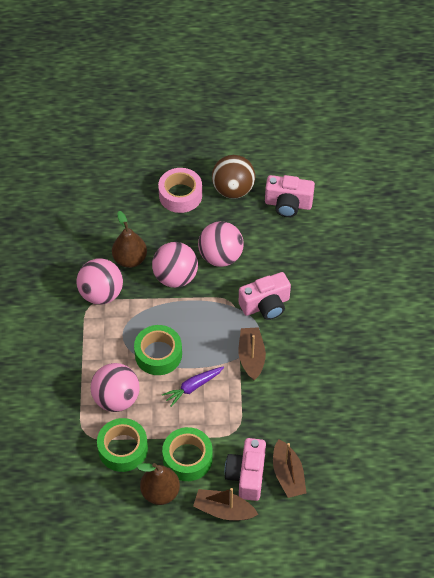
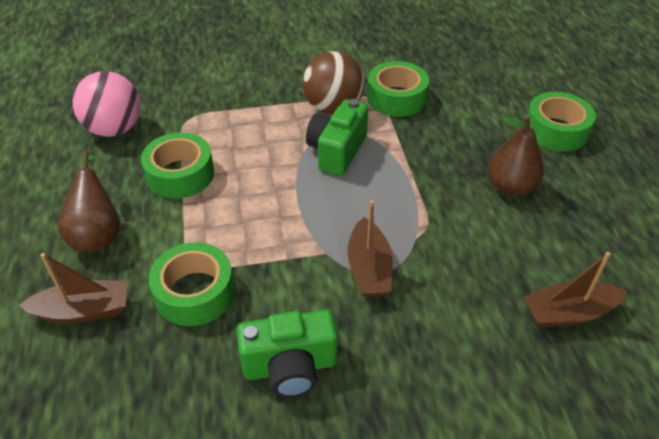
green camera: 0 -> 2
green tape: 3 -> 4
pink ball: 4 -> 1
pink camera: 3 -> 0
pink tape: 1 -> 0
purple carrot: 1 -> 0

